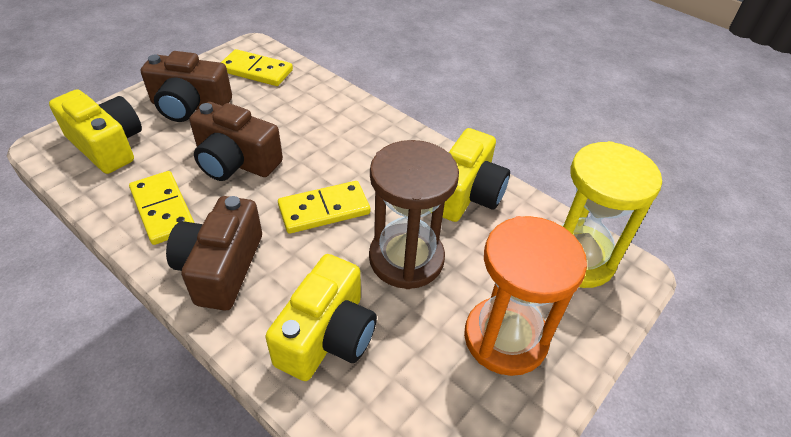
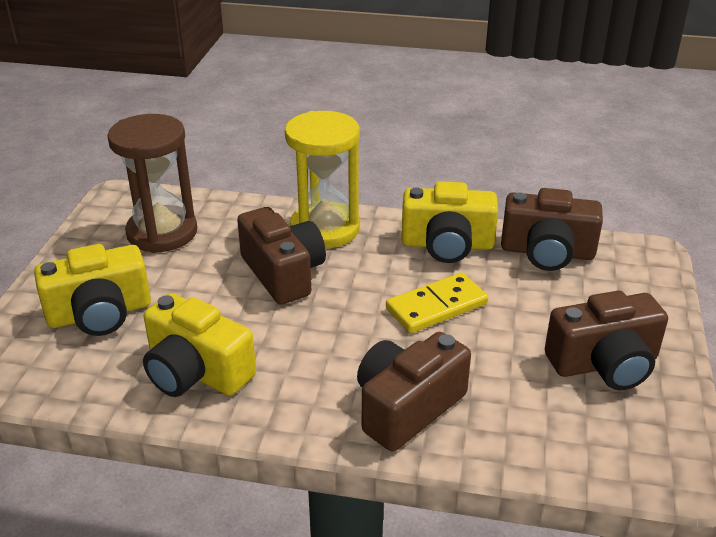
brown camera: 3 -> 4
orange hourglass: 1 -> 0
yellow domino: 3 -> 1

